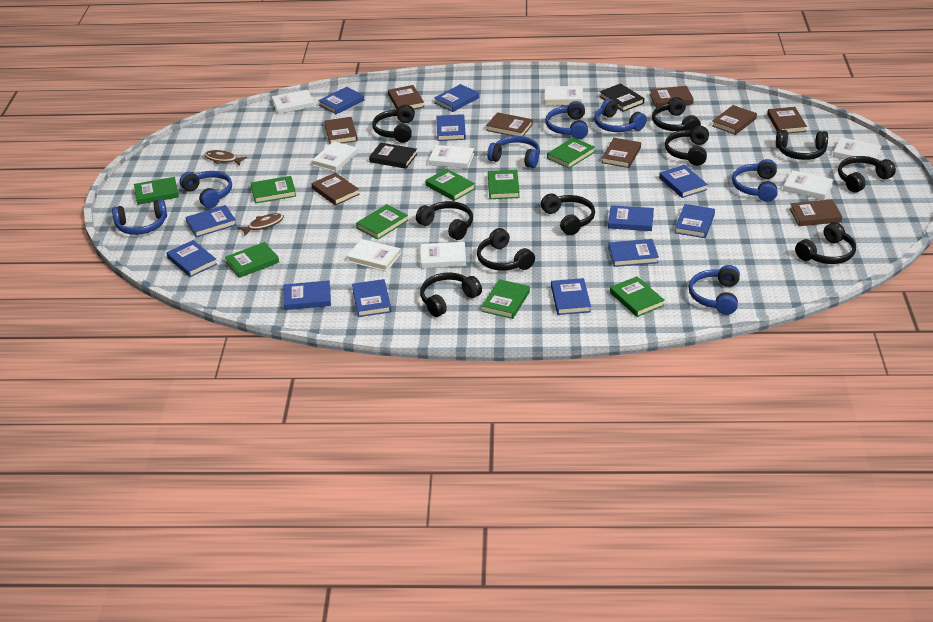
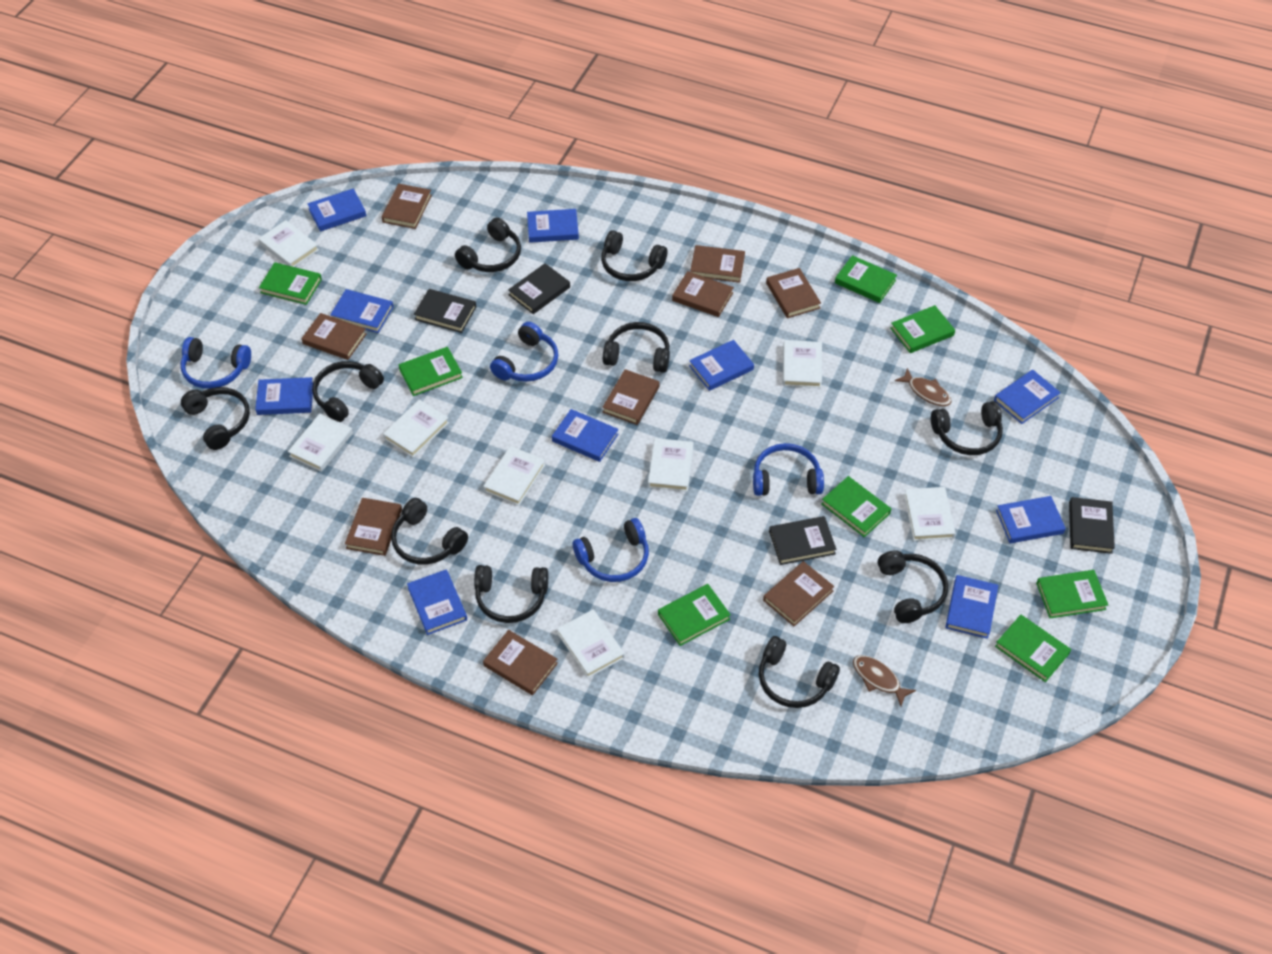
black book: 2 -> 4
blue book: 12 -> 10
blue headphones: 7 -> 4
green book: 9 -> 8

